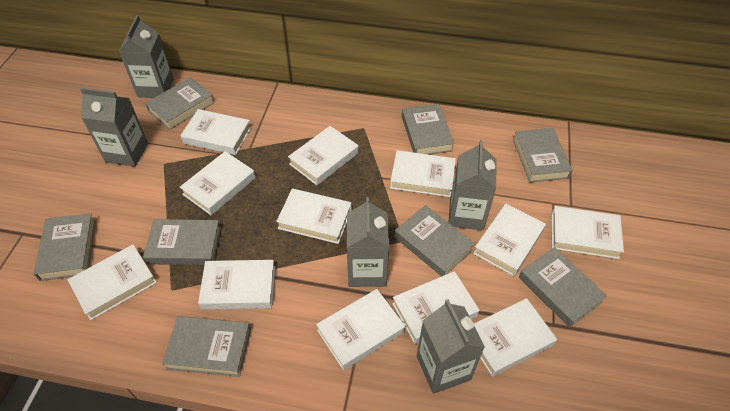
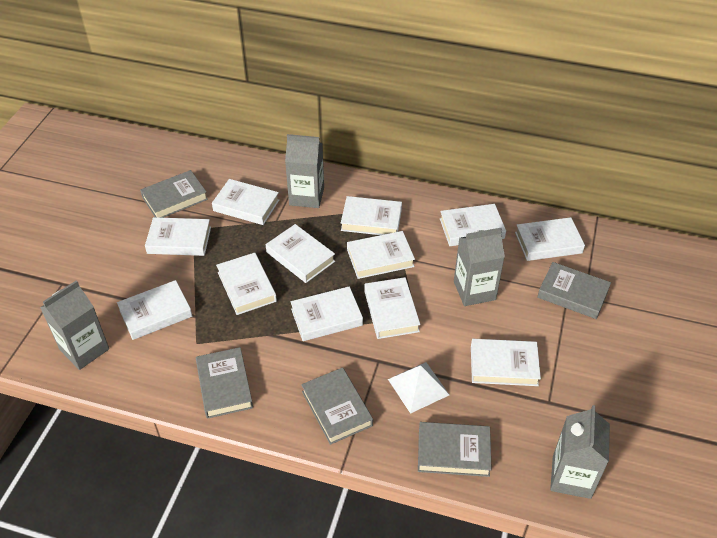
grey book: 8 -> 5
grey carton: 5 -> 4
white pyramid: 0 -> 1

